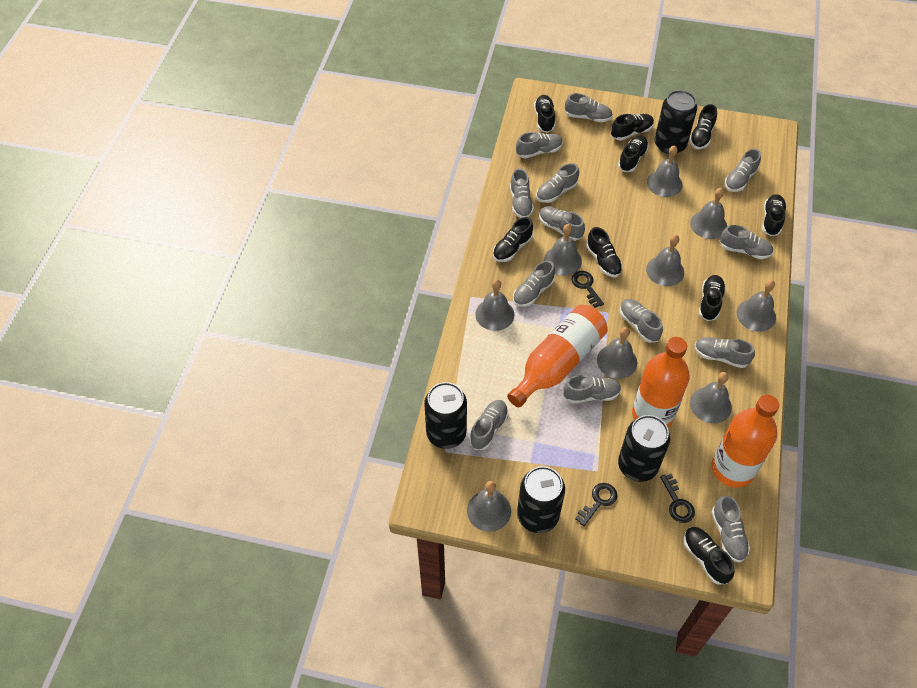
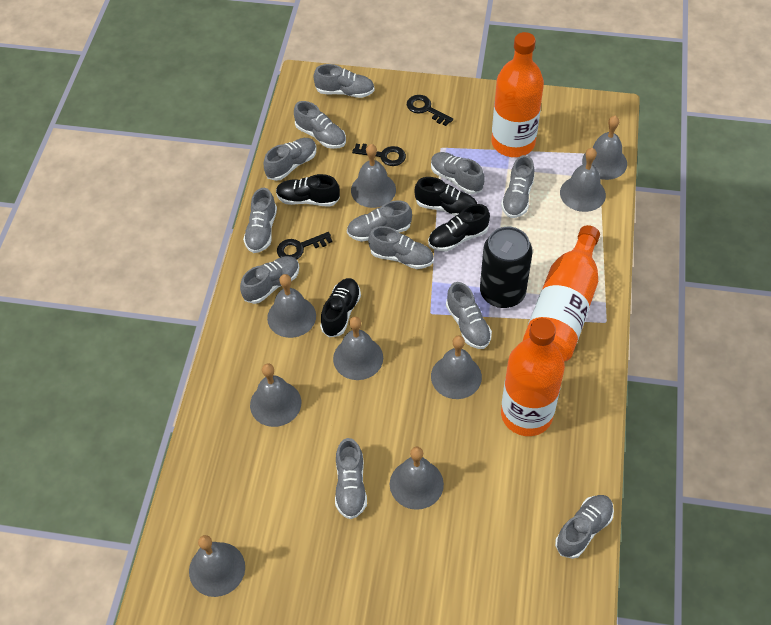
black can: 4 -> 1
black shoe: 9 -> 4
grey shoe: 13 -> 12

